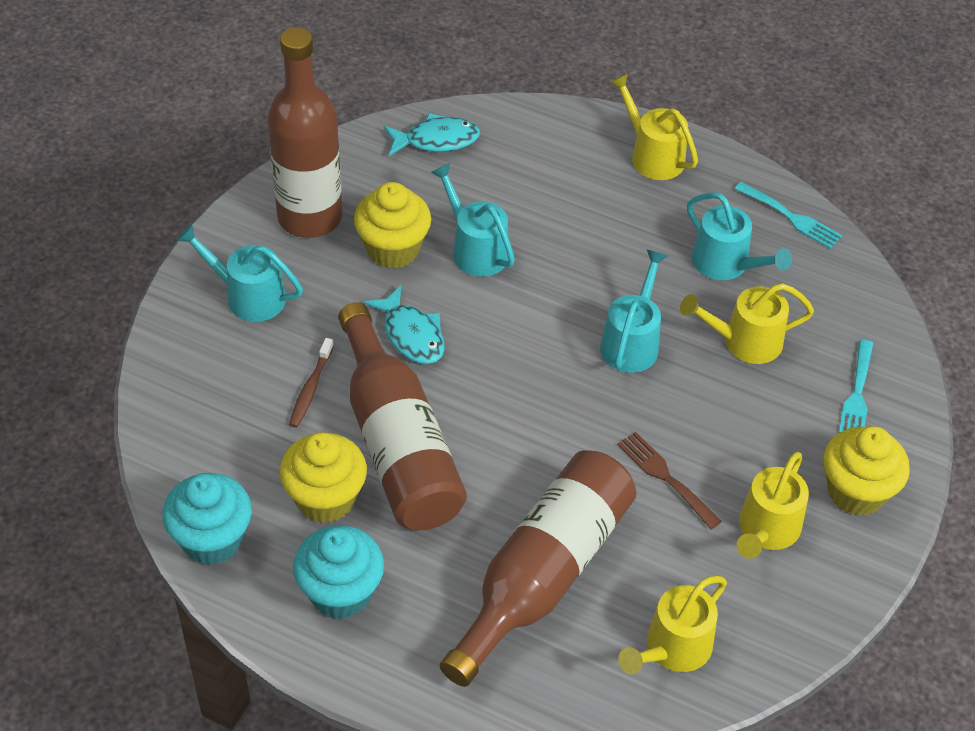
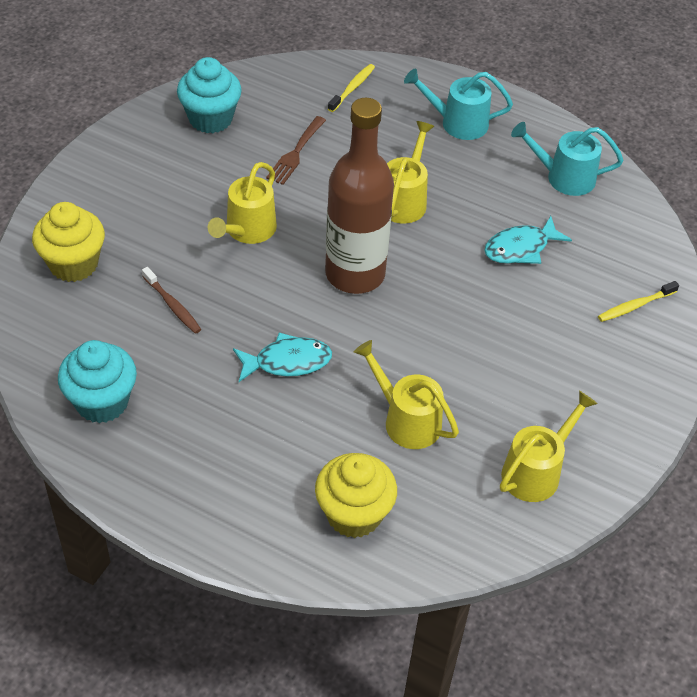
brown bottle: 3 -> 1
turquoise fork: 2 -> 0
turquoise watering can: 4 -> 2
yellow cupcake: 3 -> 2
yellow toothbrush: 0 -> 2

